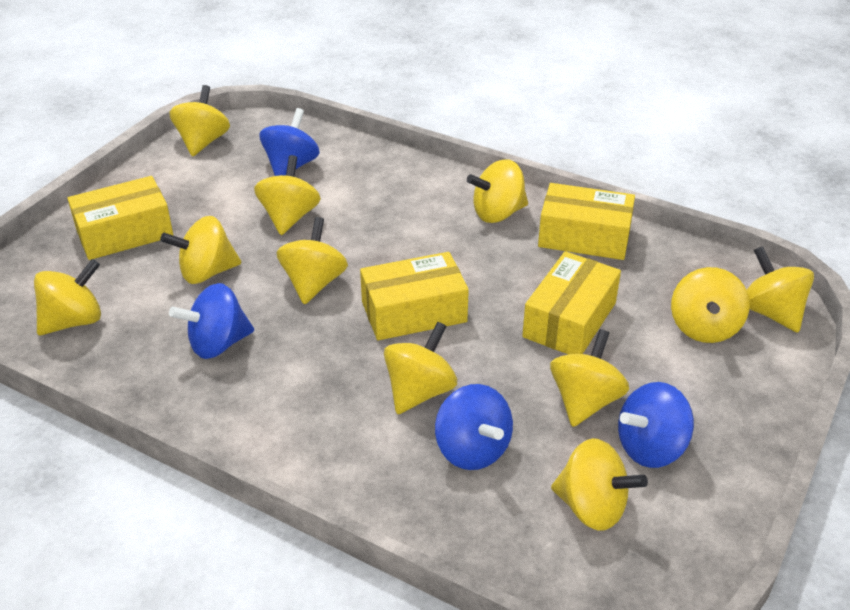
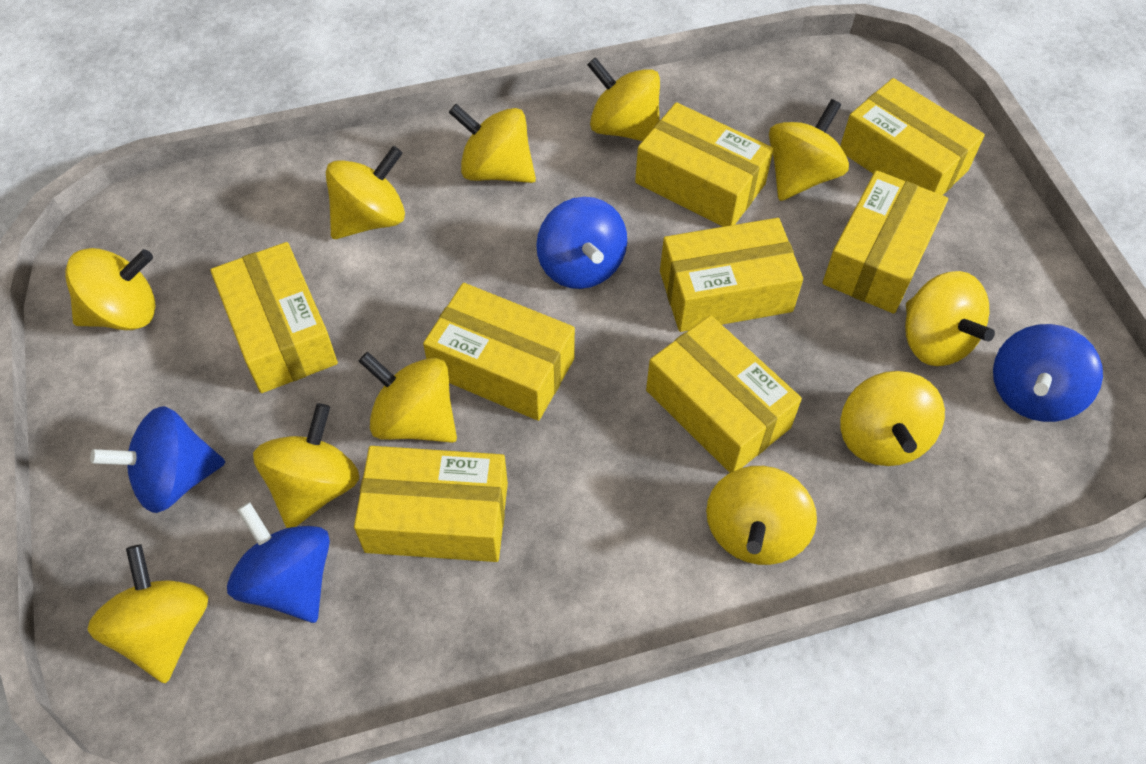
yellow box: 4 -> 8

